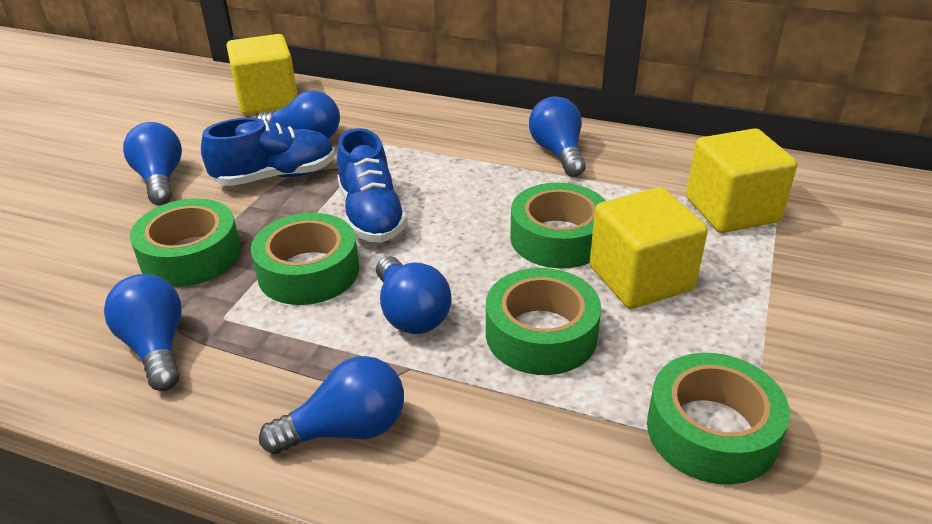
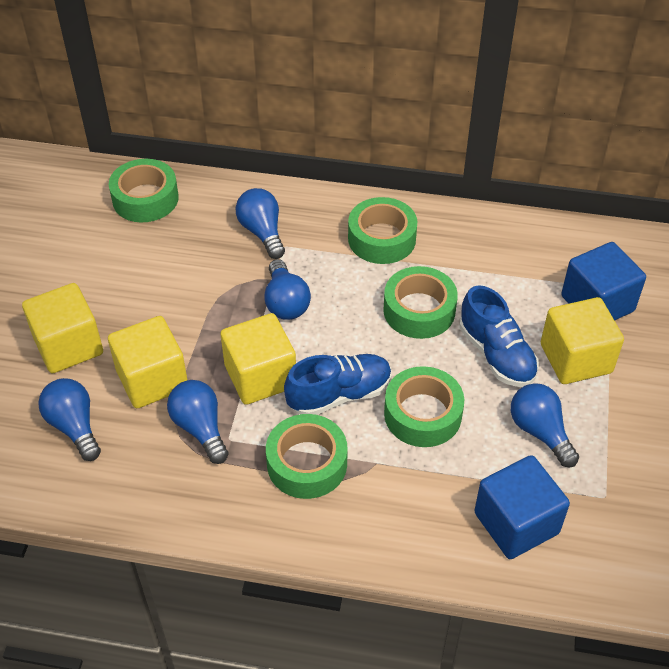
blue cube: 0 -> 2
blue light bulb: 6 -> 5
yellow cube: 3 -> 4

